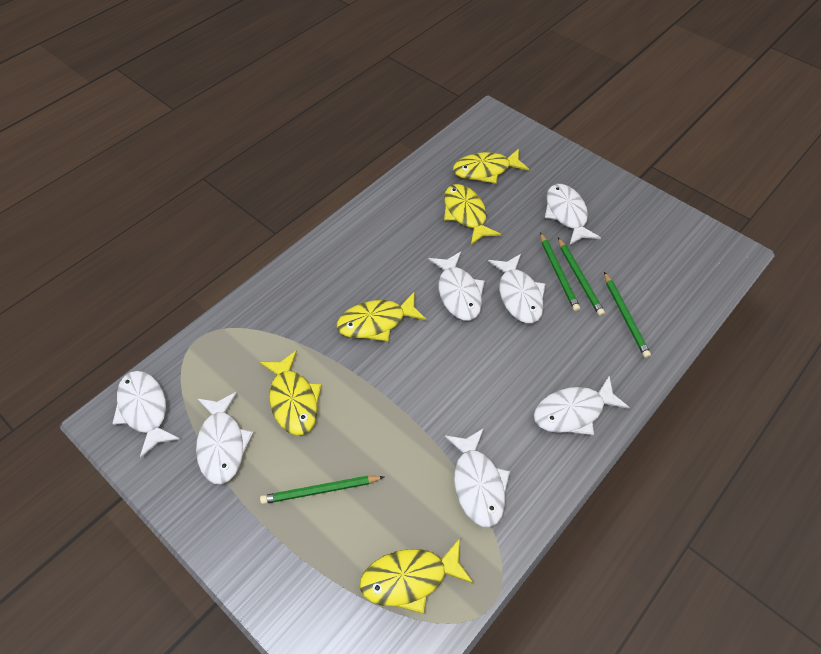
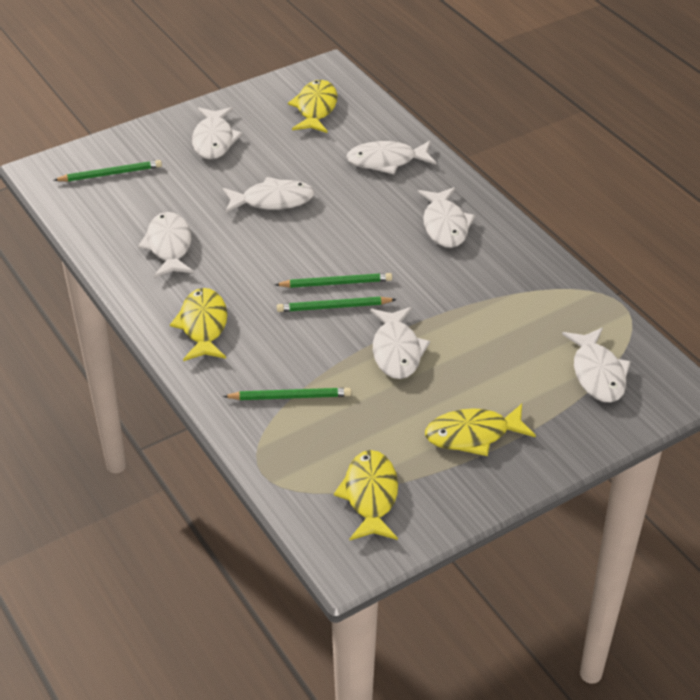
yellow fish: 5 -> 4

